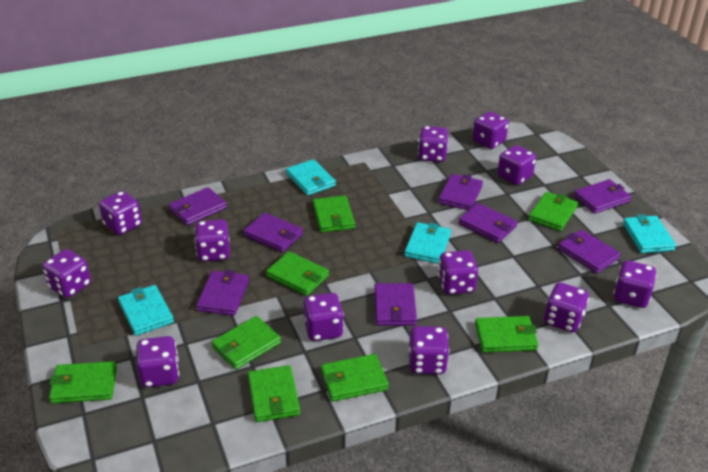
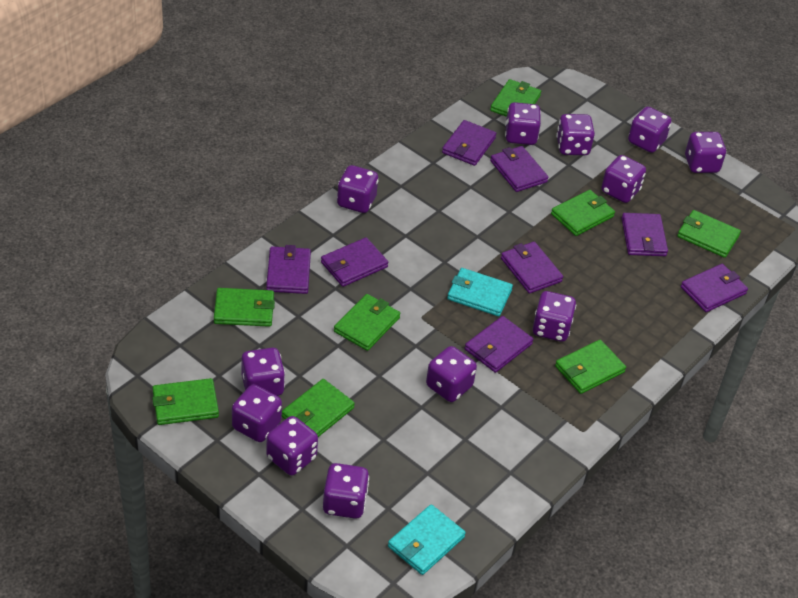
turquoise wallet: 4 -> 2

